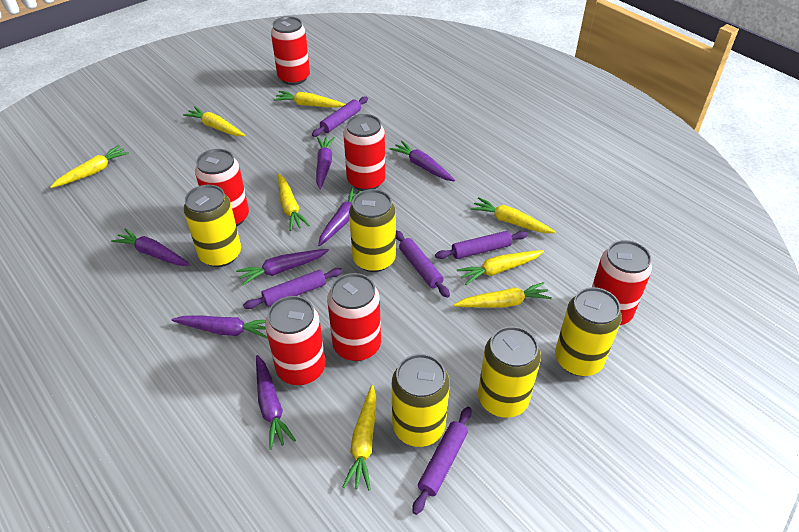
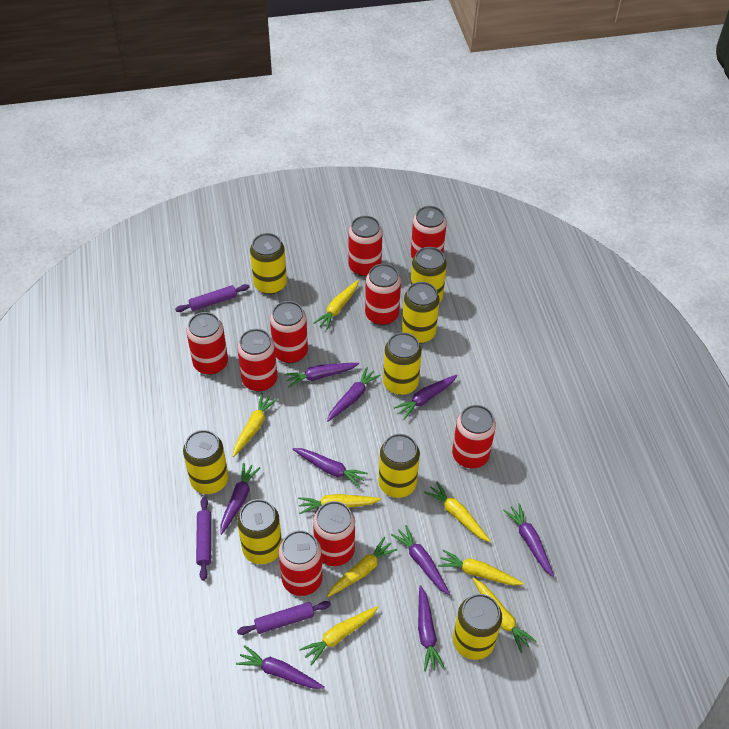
purple carrot: 7 -> 9
purple rolling pin: 5 -> 3
red can: 6 -> 9
yellow can: 5 -> 8

